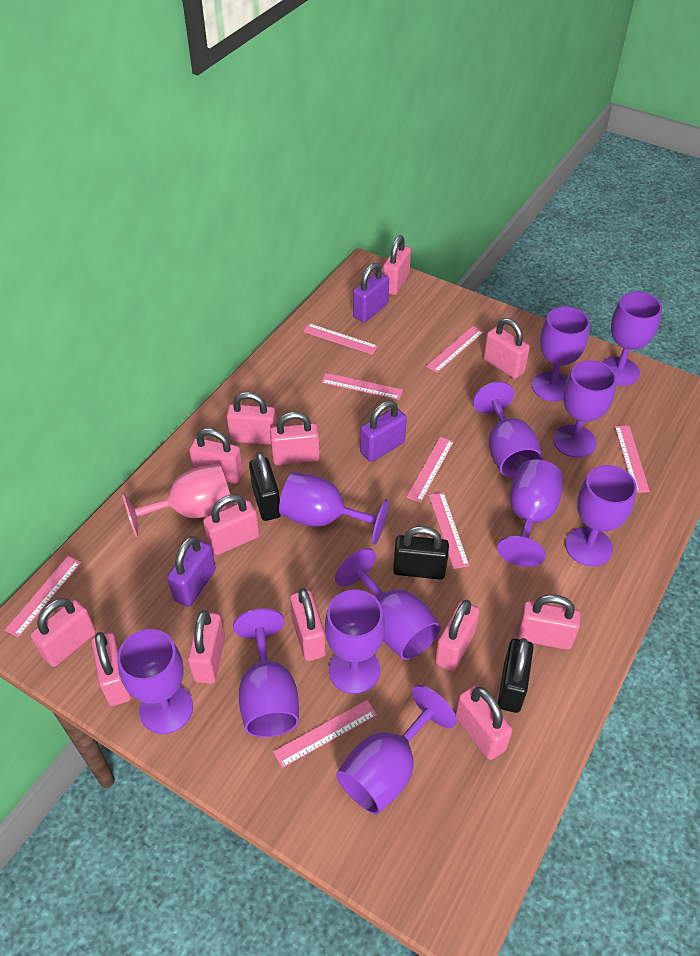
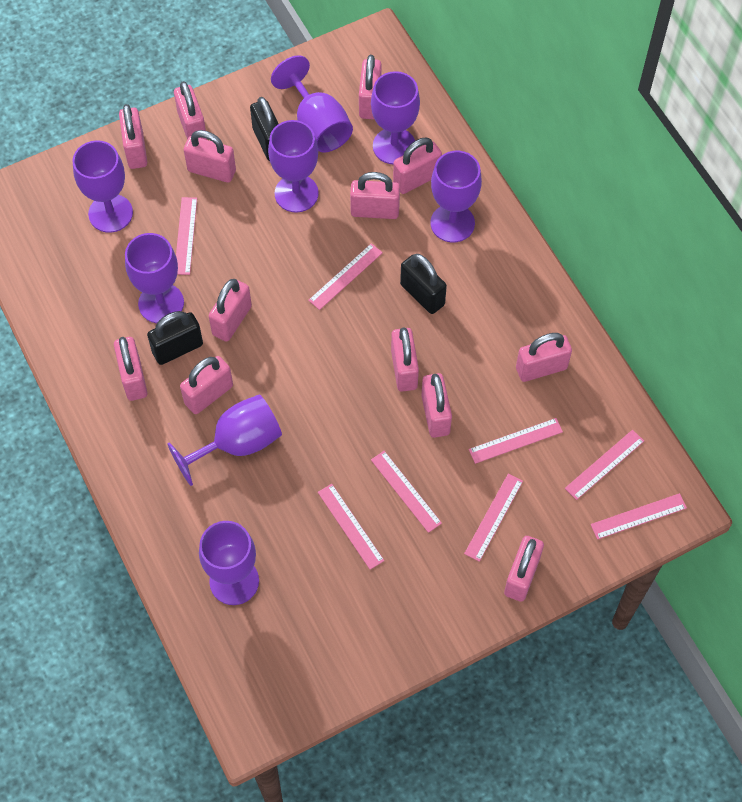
pink goblet: 1 -> 0
purple goblet: 12 -> 8
purple padlock: 3 -> 0

